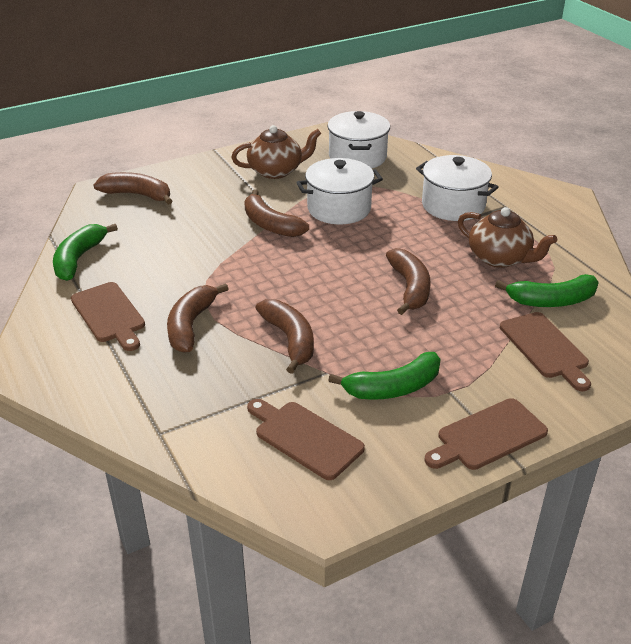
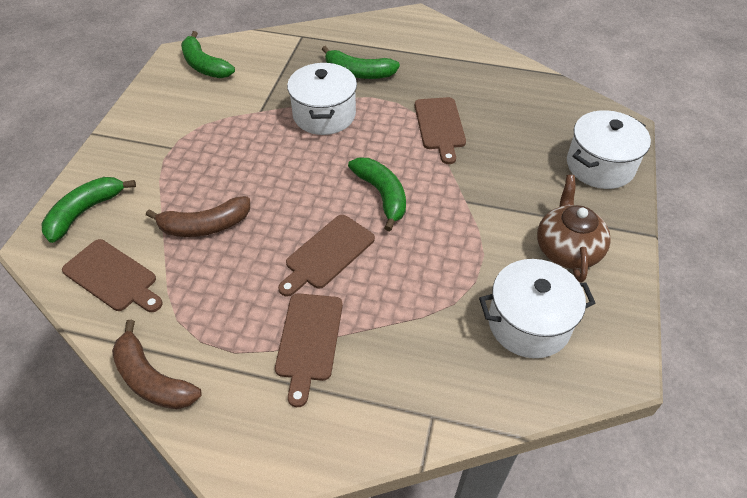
brown banana: 5 -> 2
brown teapot: 2 -> 1
green banana: 3 -> 4

